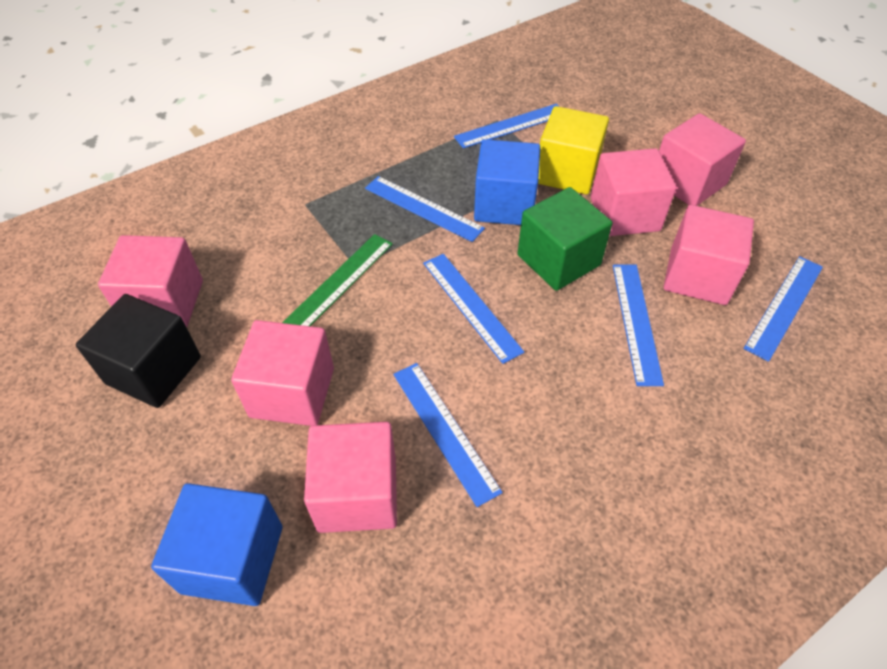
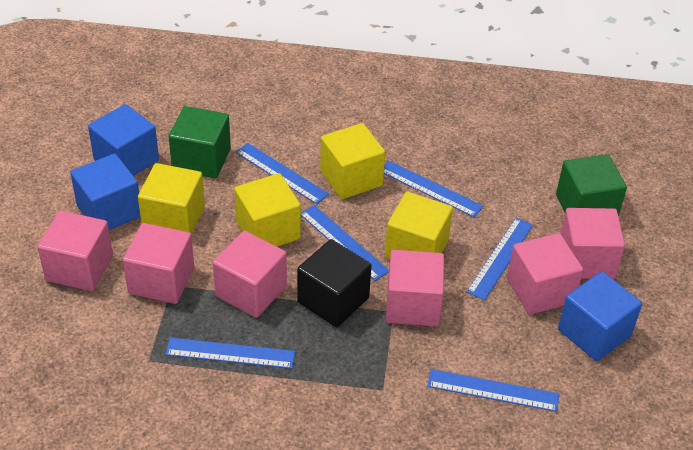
blue cube: 2 -> 3
green cube: 1 -> 2
green ruler: 1 -> 0
yellow cube: 1 -> 4

